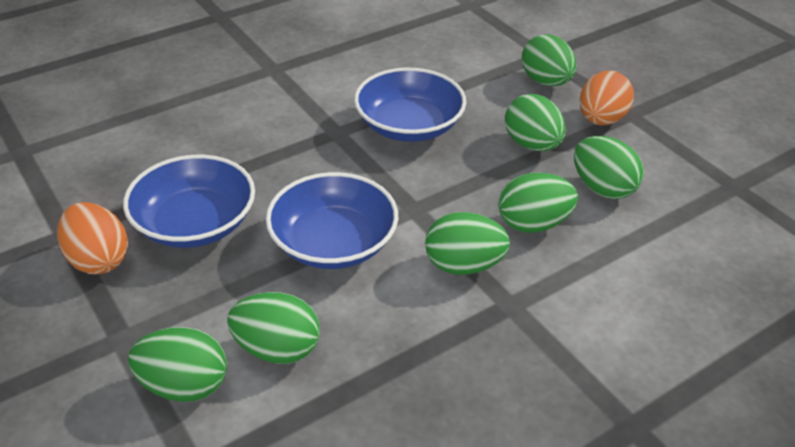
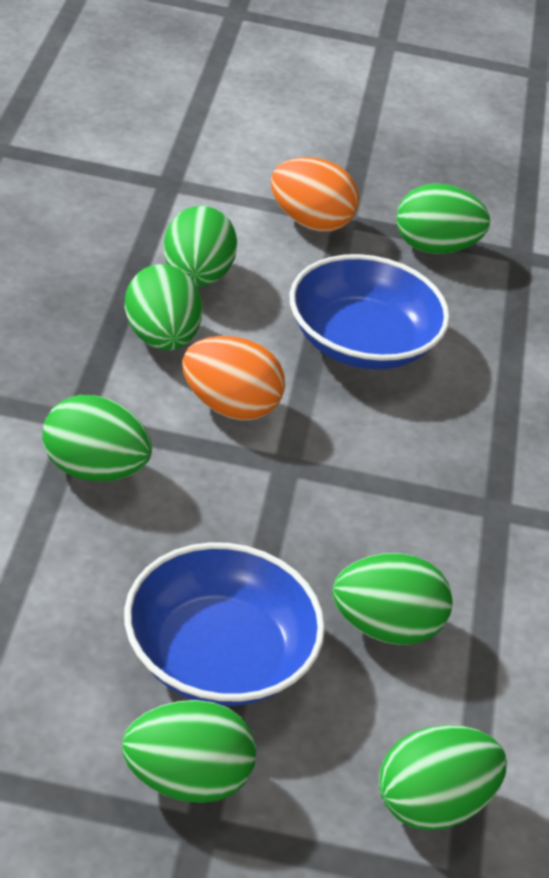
blue bowl: 3 -> 2

